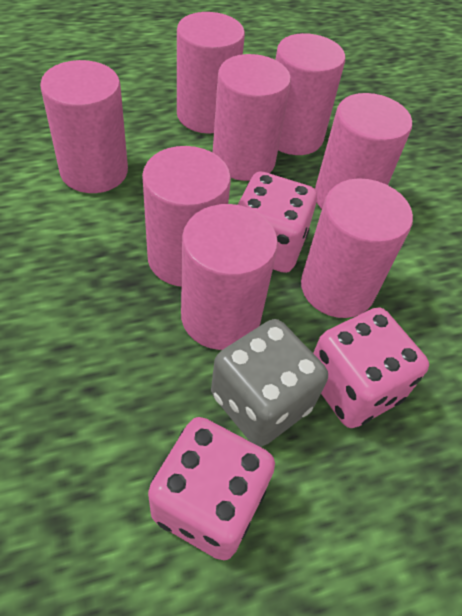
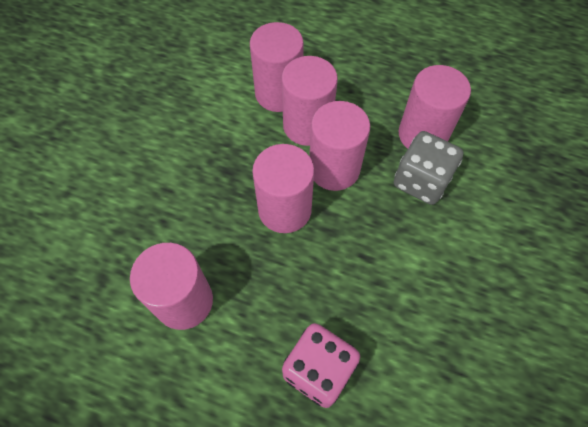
pink cylinder: 8 -> 6
pink dice: 3 -> 1

